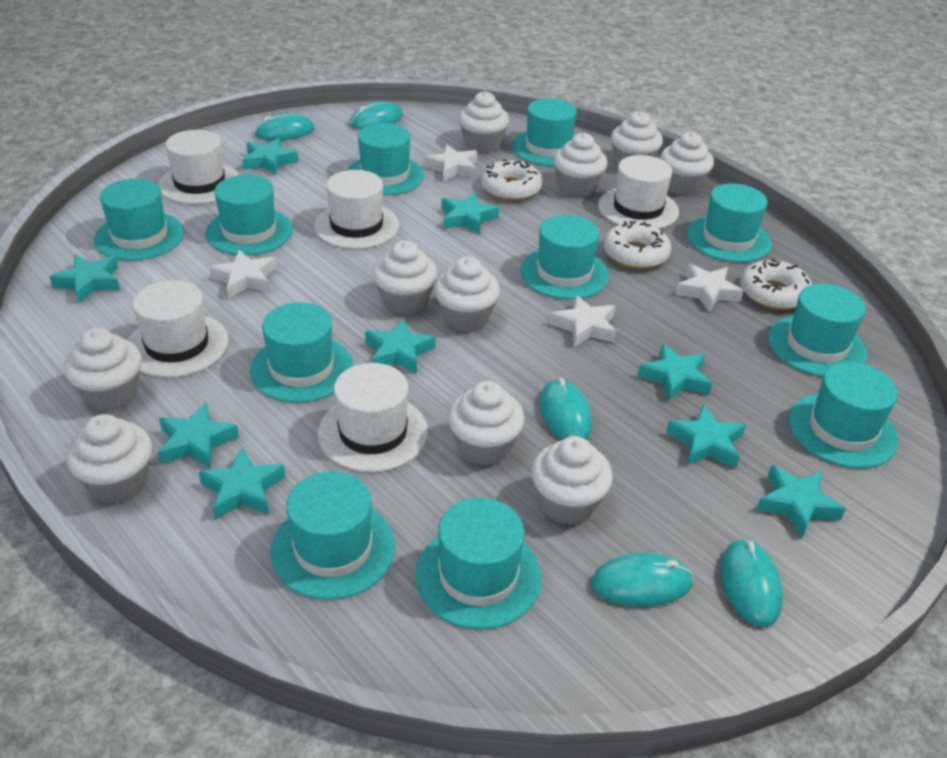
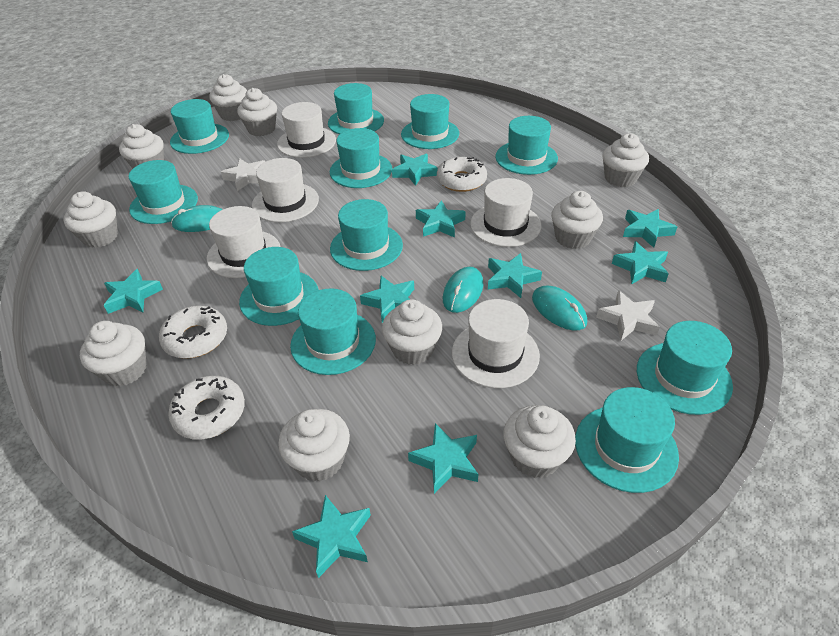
turquoise mouse: 5 -> 3
white star: 4 -> 2

